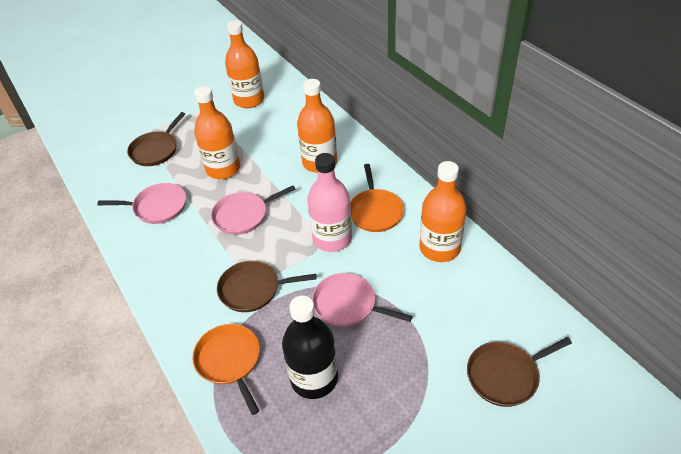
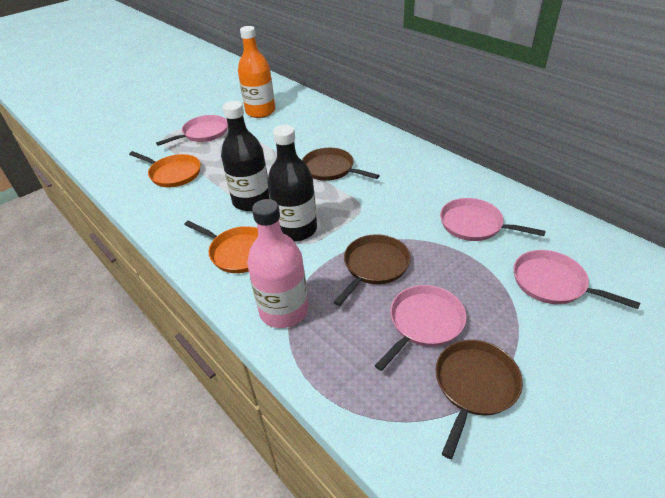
black bottle: 1 -> 2
orange bottle: 4 -> 1
pink pan: 3 -> 4

